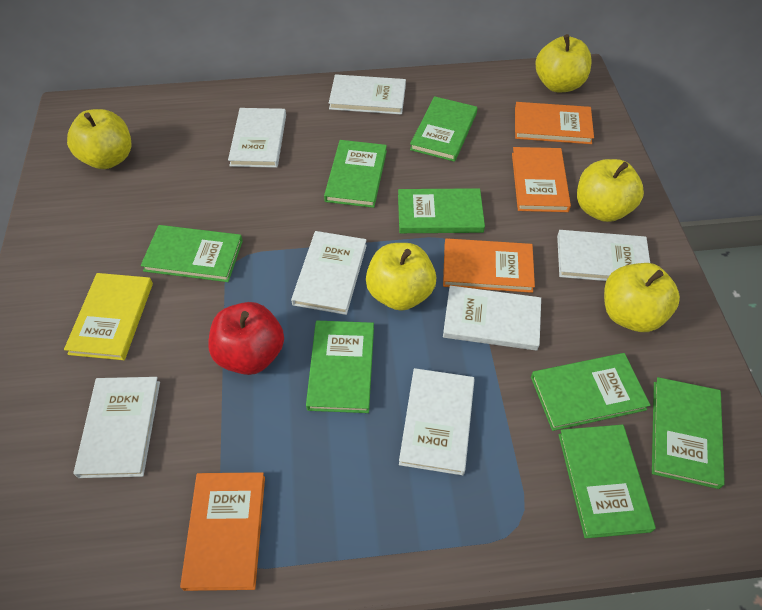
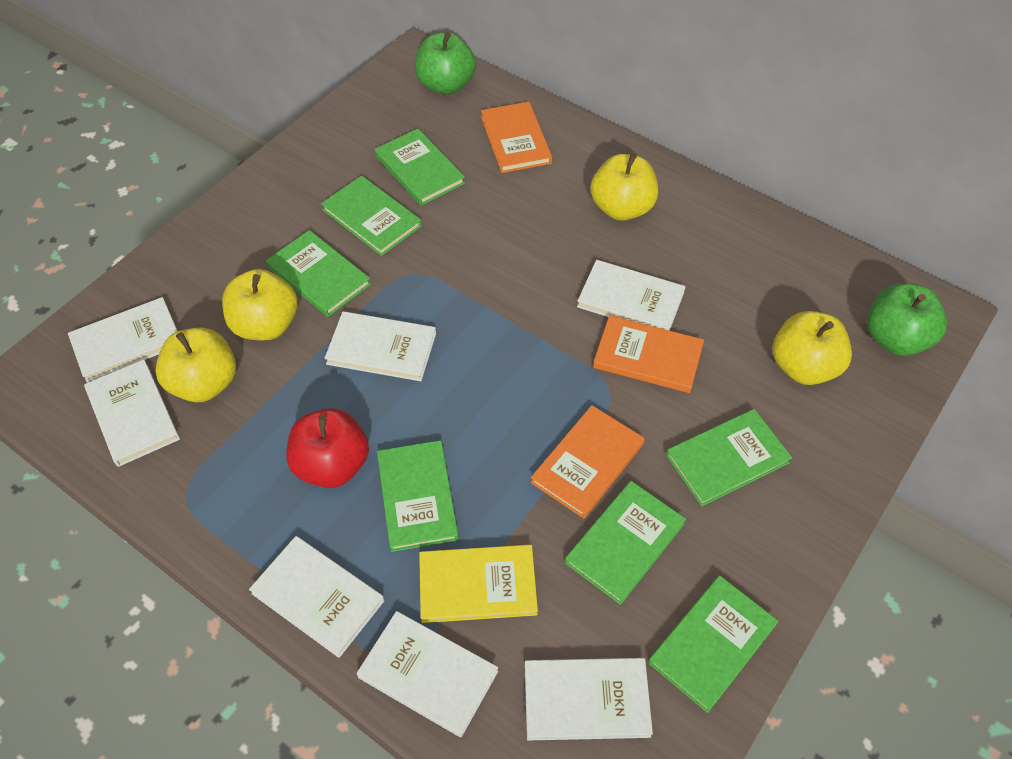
green apple: 0 -> 2
green book: 8 -> 7
orange book: 4 -> 3
yellow apple: 5 -> 4

